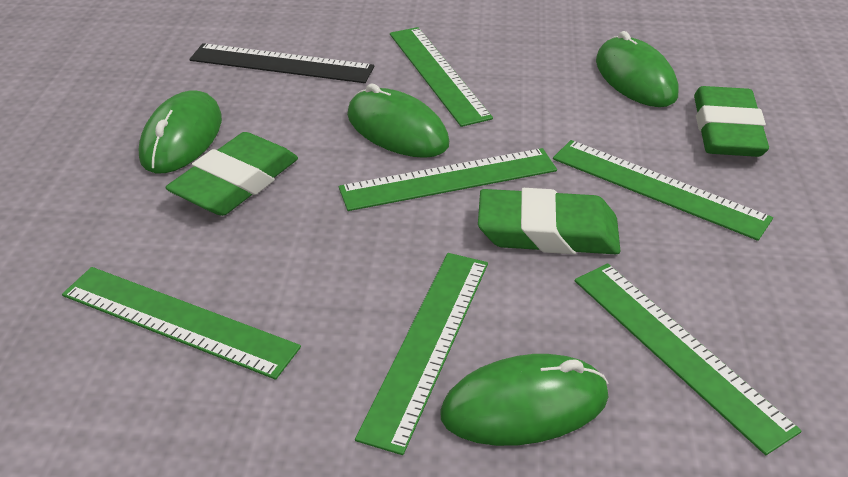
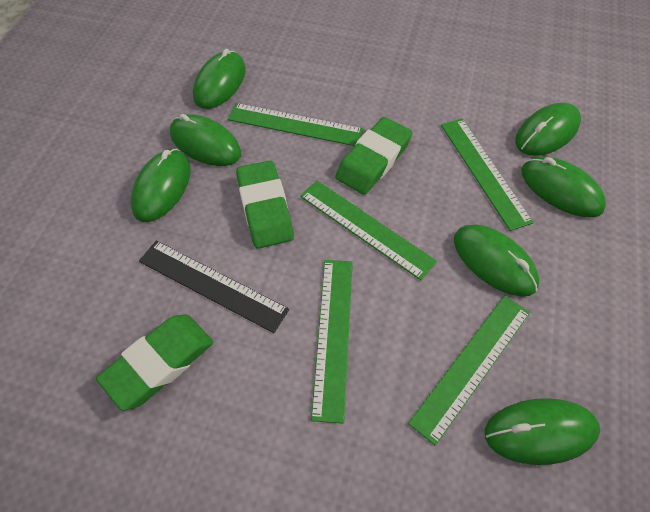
green mouse: 4 -> 7
green ruler: 6 -> 5

